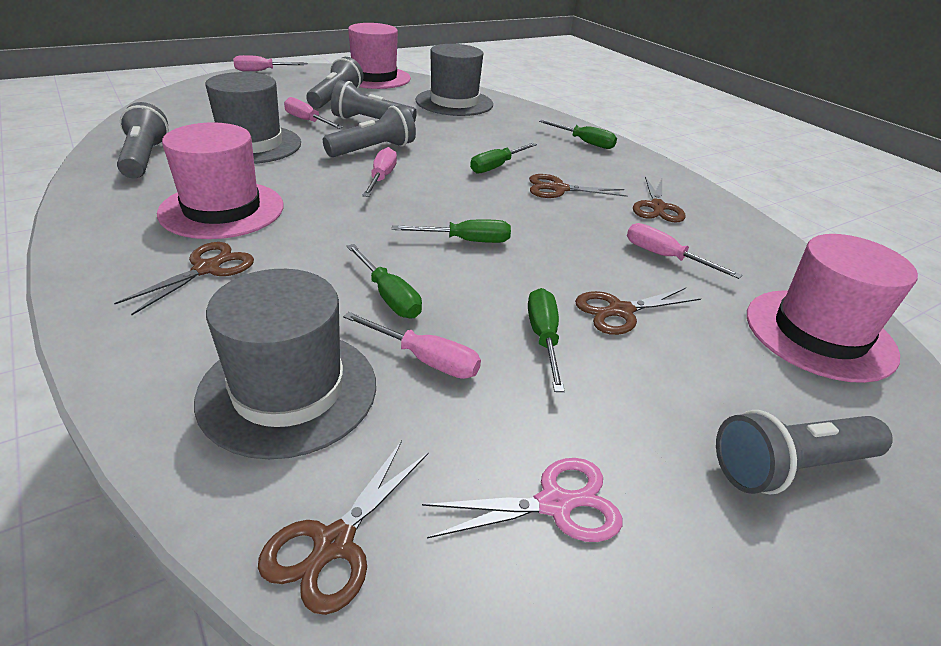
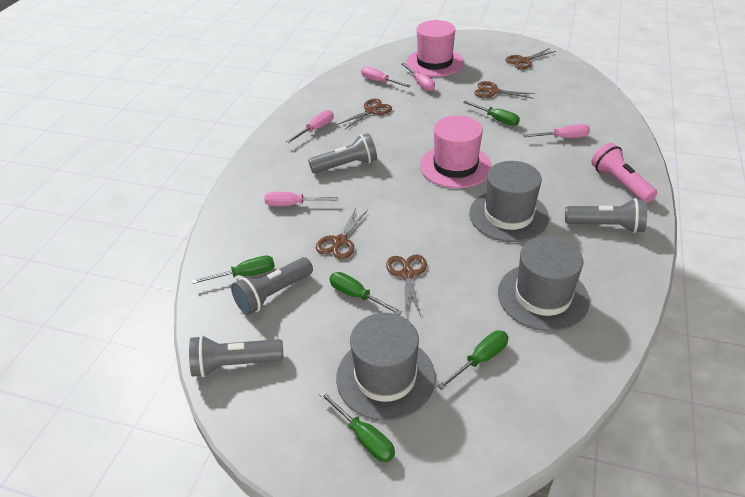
grey flashlight: 5 -> 4
pink flashlight: 0 -> 1
pink hat: 3 -> 2
pink scissors: 1 -> 0

